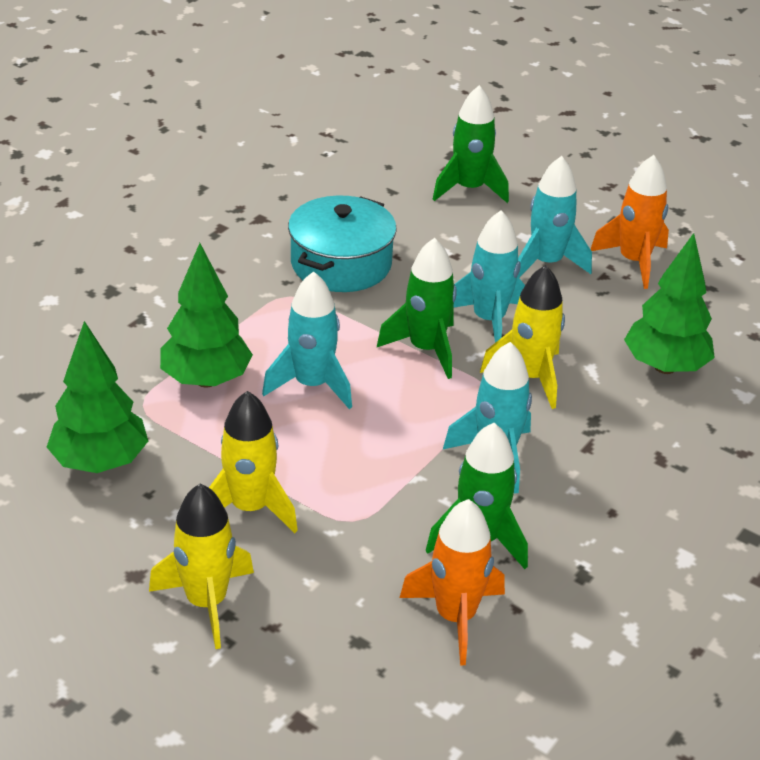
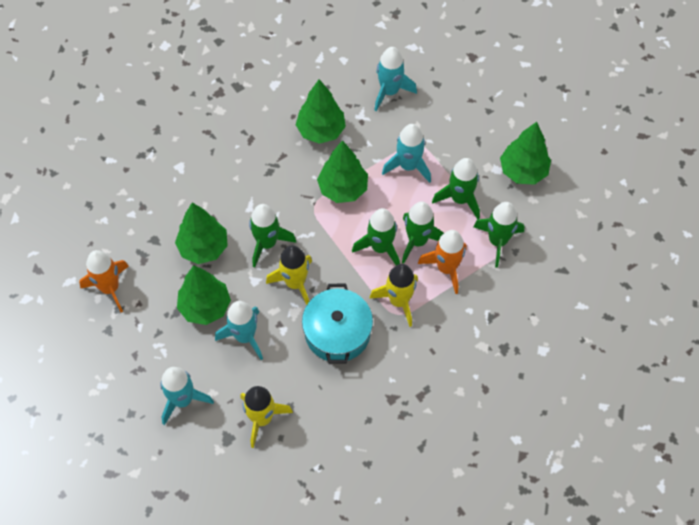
green rocket: 3 -> 5
green tree: 3 -> 5

